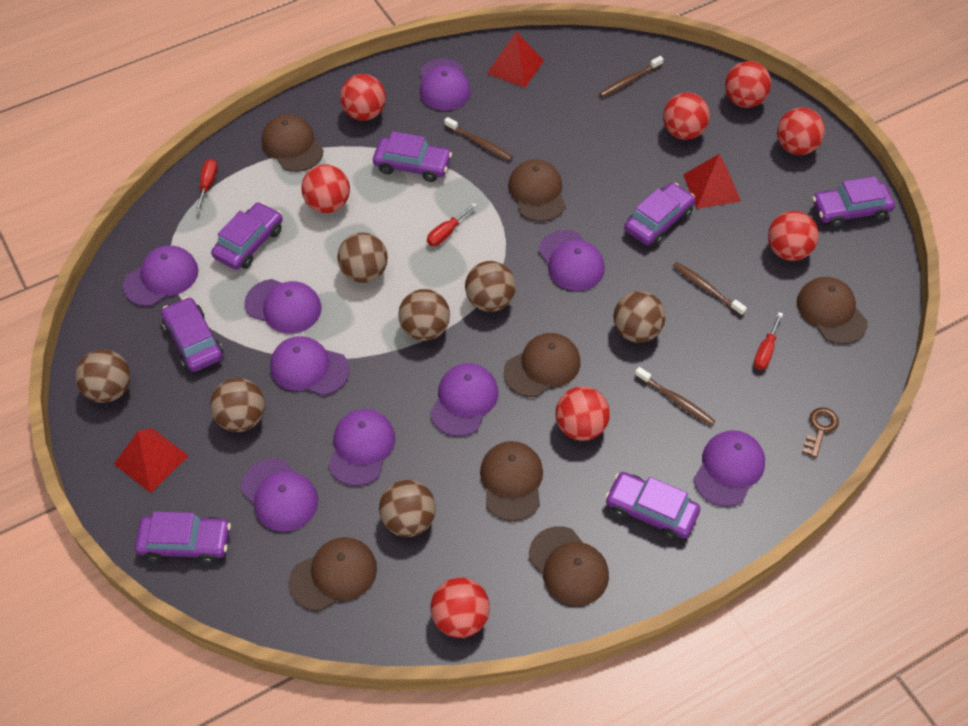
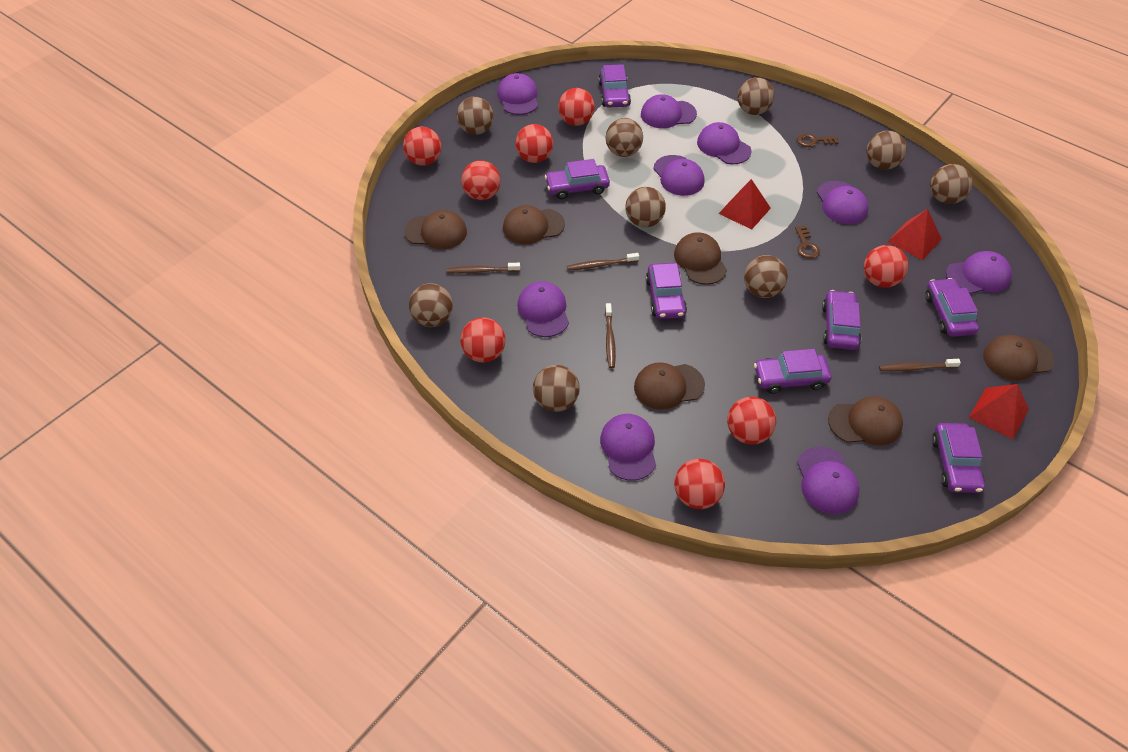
brown ball: 7 -> 9
brown cap: 7 -> 6
brown key: 1 -> 2
red screwdriver: 3 -> 0

